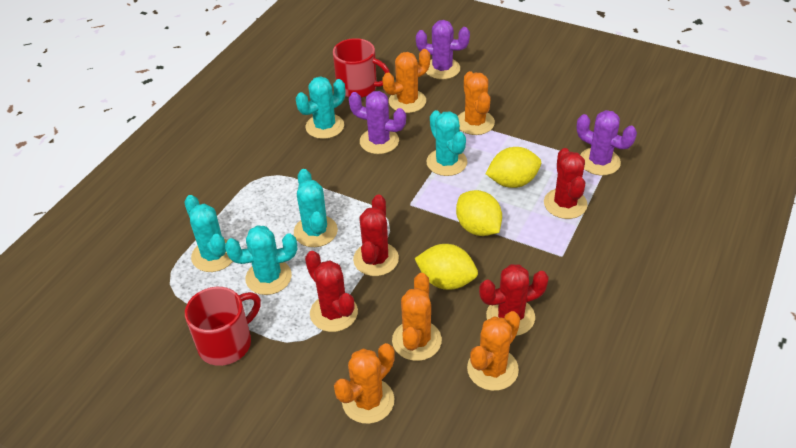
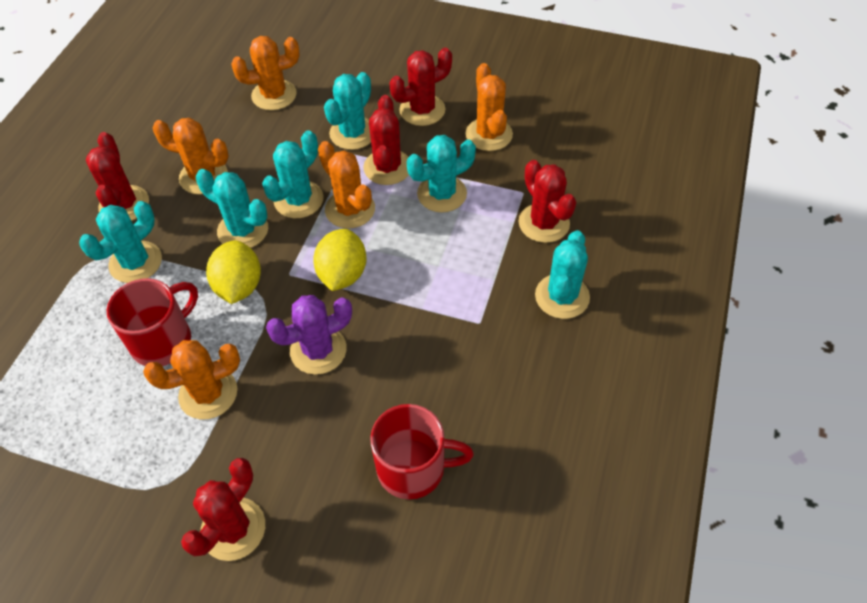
purple cactus: 3 -> 1
red cactus: 4 -> 5
turquoise cactus: 5 -> 6
yellow lemon: 3 -> 2

